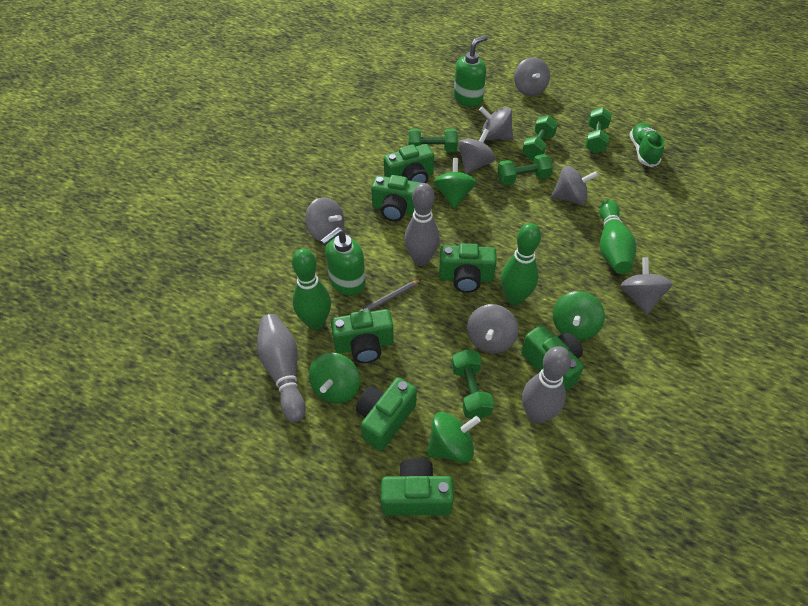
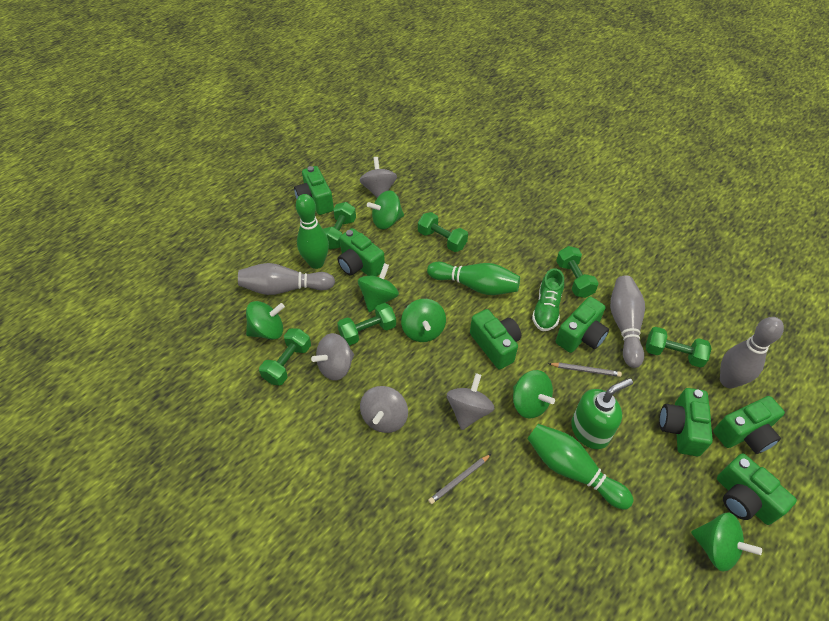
green dumbbell: 5 -> 6
green soap dispenser: 2 -> 1
green spinning top: 4 -> 6
grey pencil: 1 -> 2
grey spinning top: 7 -> 4

